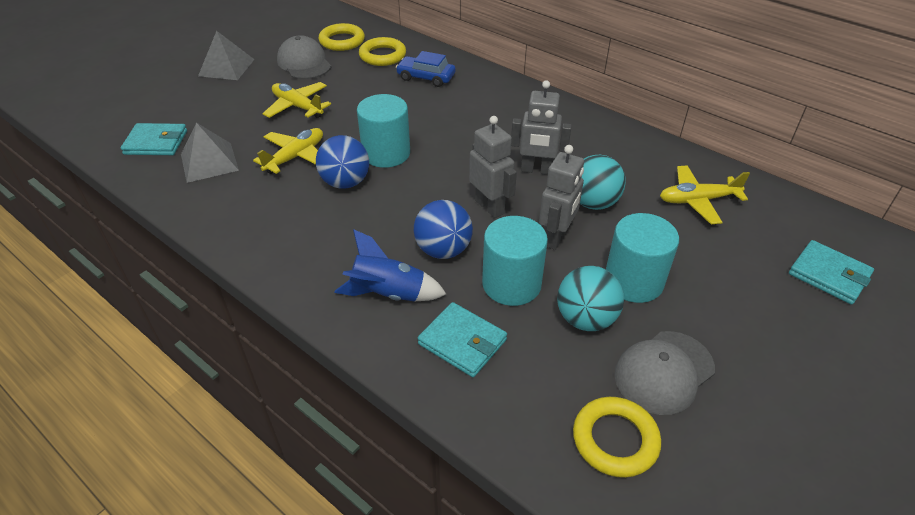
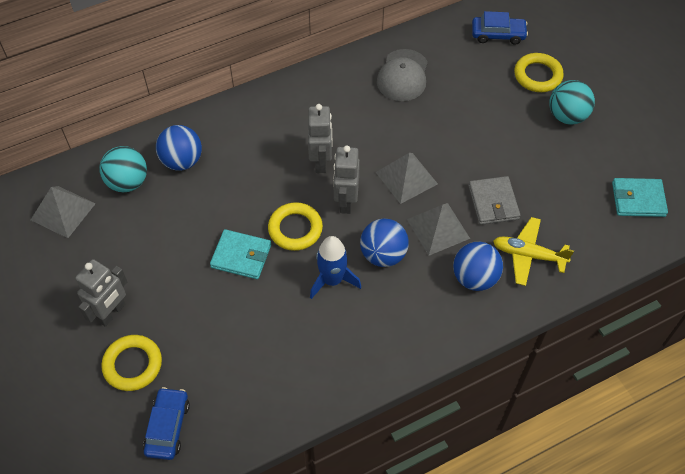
blue ball: 2 -> 3
blue car: 1 -> 2
grey cap: 2 -> 1
grey pyramid: 2 -> 3
grey wallet: 0 -> 1
turquoise cylinder: 3 -> 0
turquoise wallet: 3 -> 2
yellow plane: 3 -> 1

